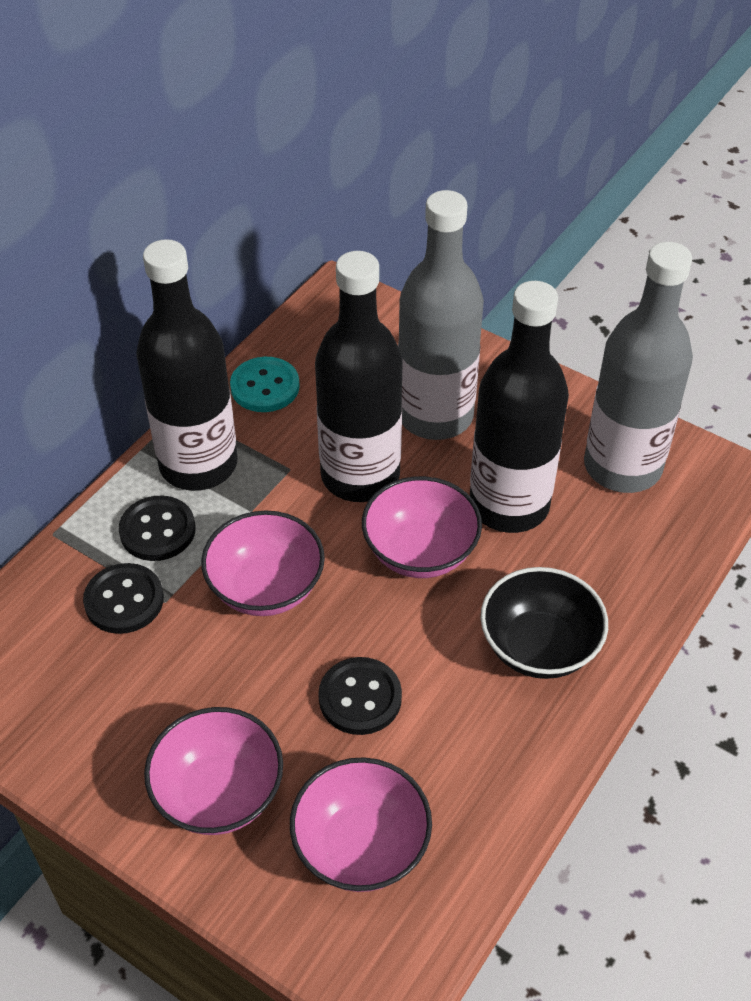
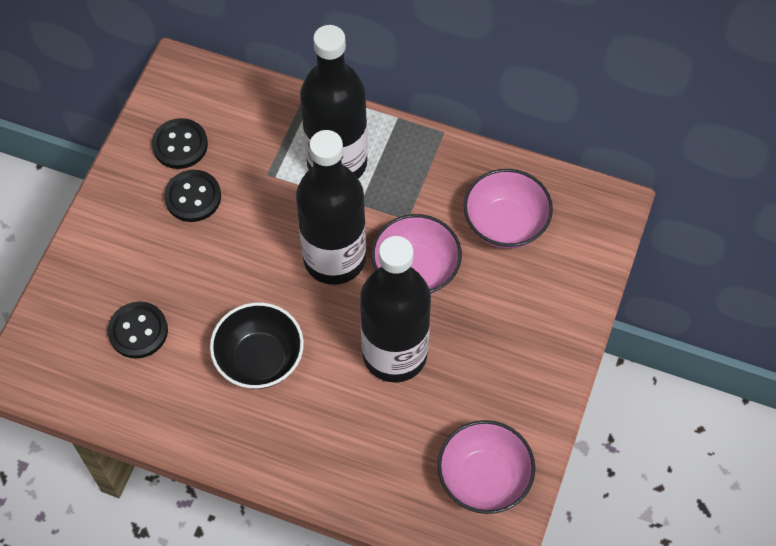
grey bottle: 2 -> 0
pink bowl: 4 -> 3
turquoise button: 1 -> 0

